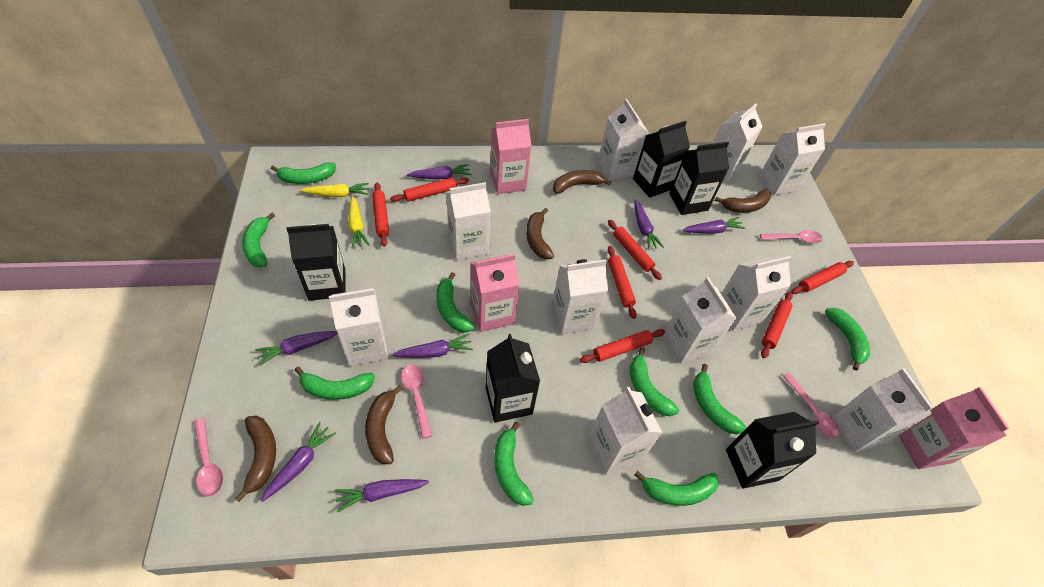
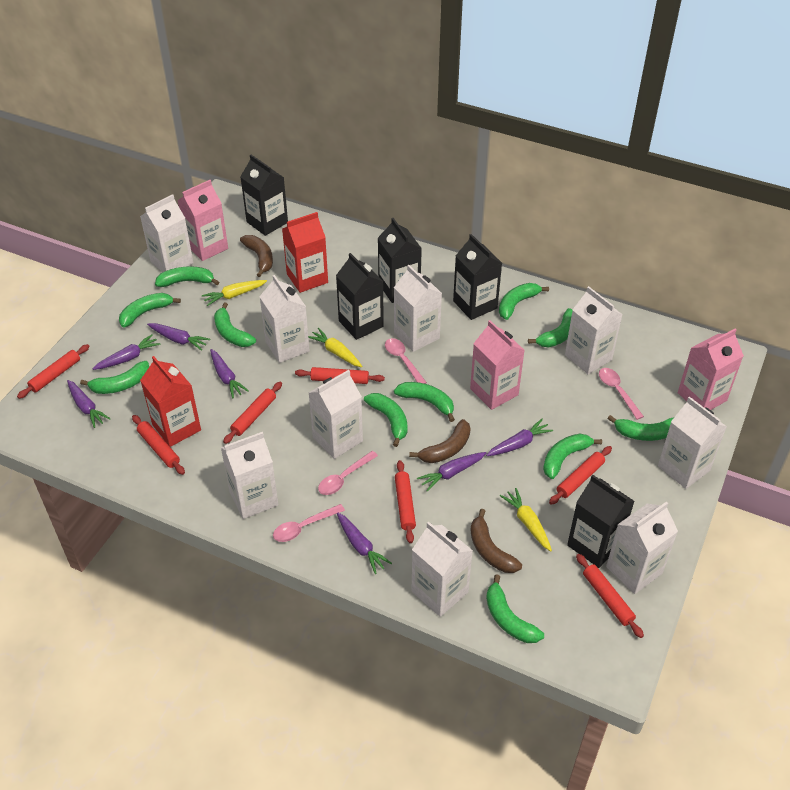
brown banana: 5 -> 3
green banana: 9 -> 11
red carton: 0 -> 2
white carton: 10 -> 9
yellow carrot: 2 -> 3

